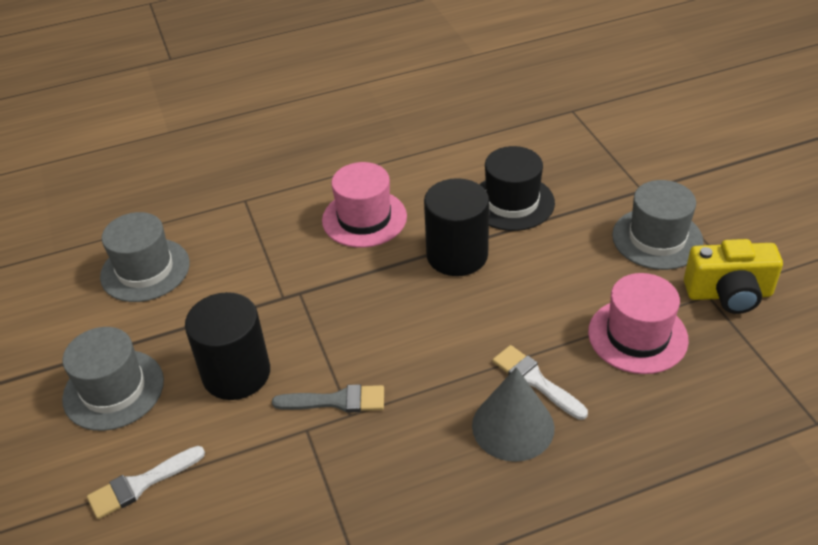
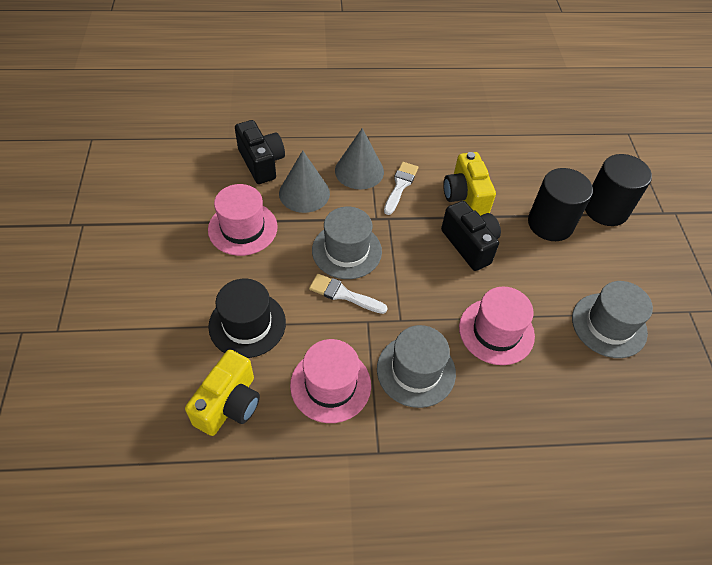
black camera: 0 -> 2
grey brush: 1 -> 0
grey cone: 1 -> 2
pink hat: 2 -> 3
yellow camera: 1 -> 2

